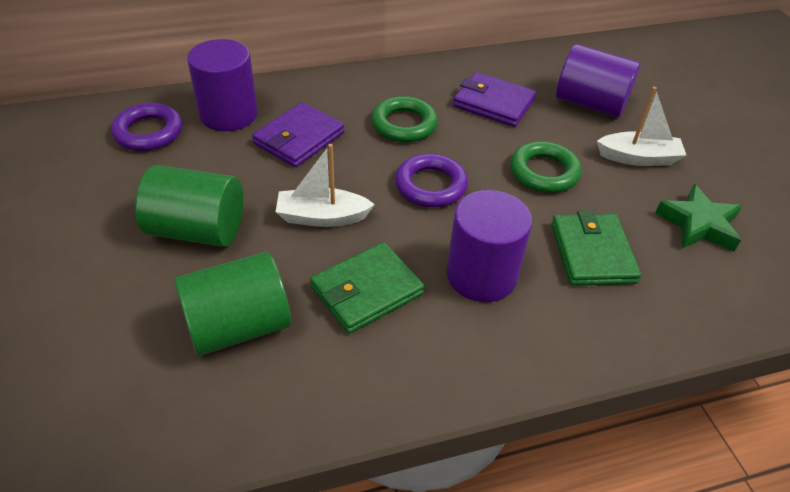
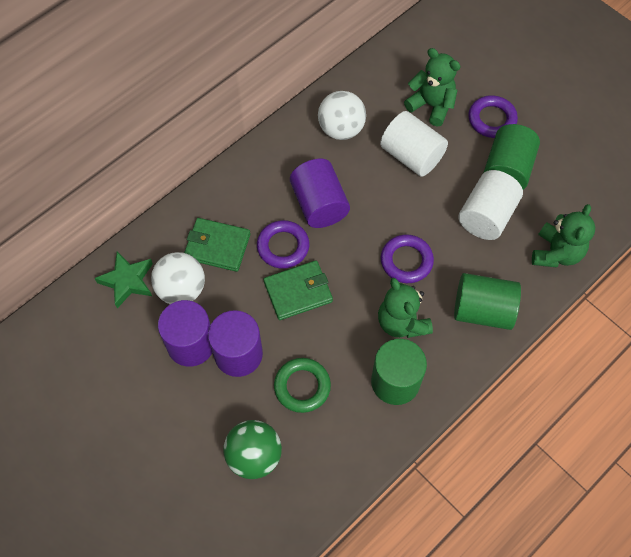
green ball: 0 -> 1
green cylinder: 2 -> 3
green ring: 2 -> 1
green teddy bear: 0 -> 3
purple ring: 2 -> 3
purple wallet: 2 -> 0
white ball: 0 -> 2
white boat: 2 -> 0
white cylinder: 0 -> 2

